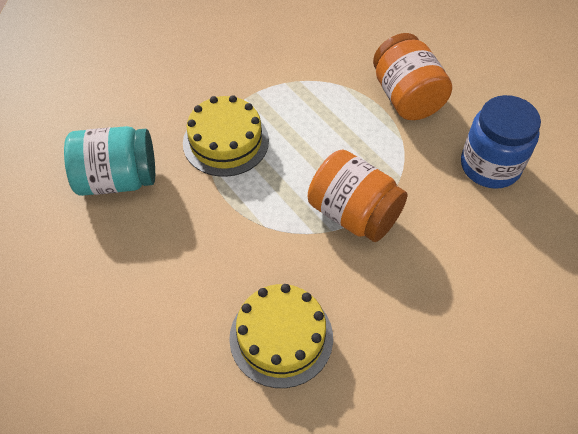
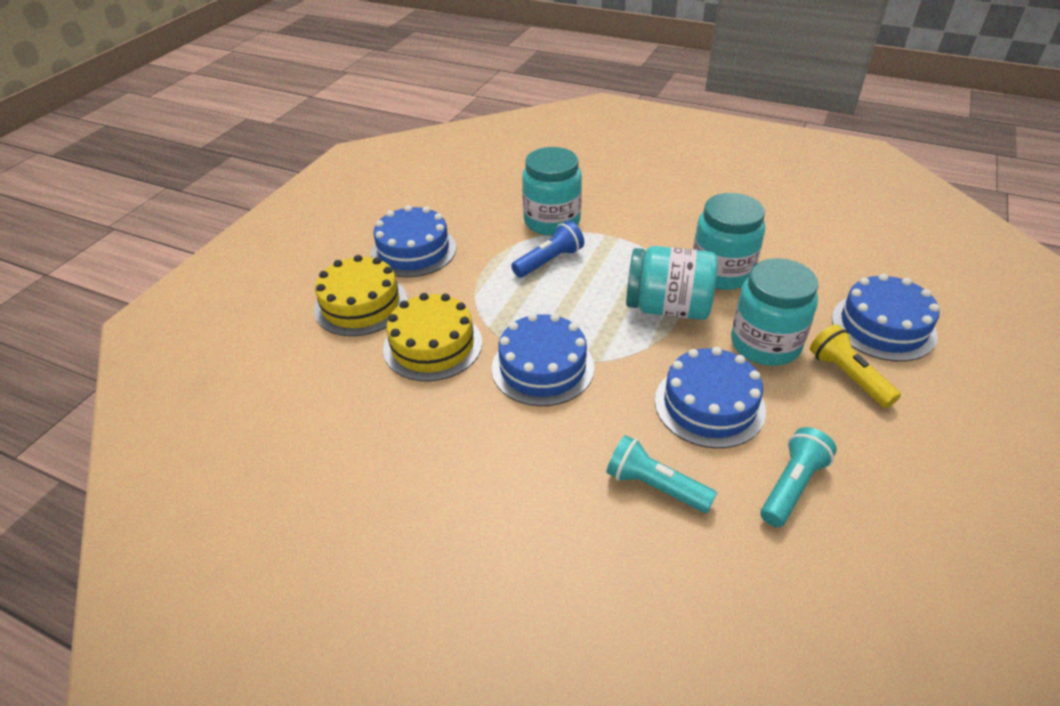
blue cake: 0 -> 4
blue flashlight: 0 -> 1
blue jar: 1 -> 0
orange jar: 2 -> 0
turquoise flashlight: 0 -> 2
turquoise jar: 1 -> 4
yellow flashlight: 0 -> 1

